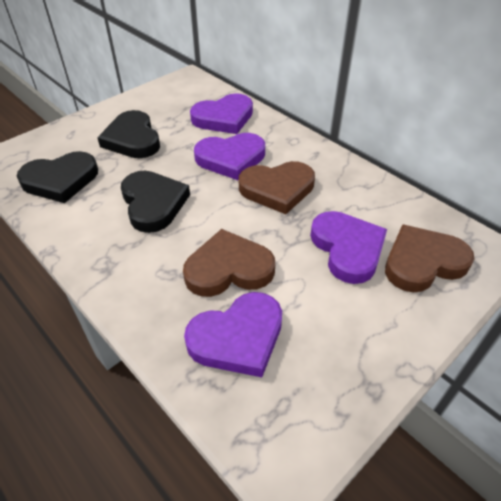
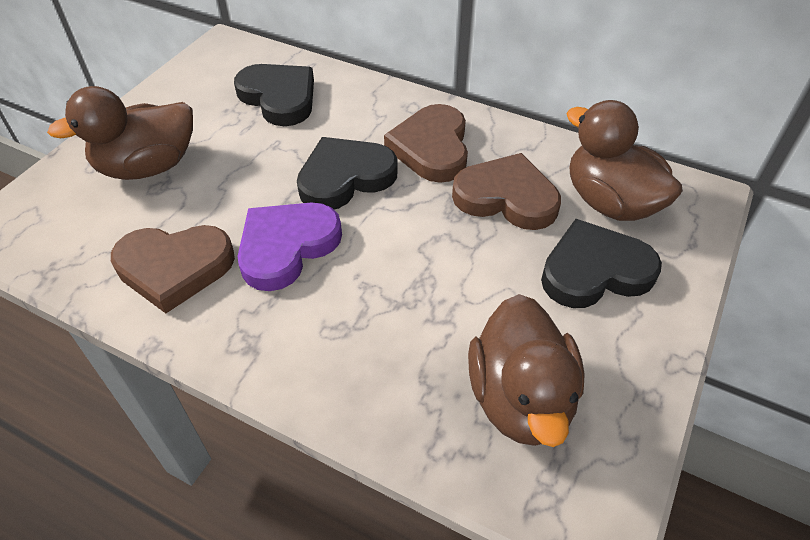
brown duck: 0 -> 3
purple heart: 4 -> 1

